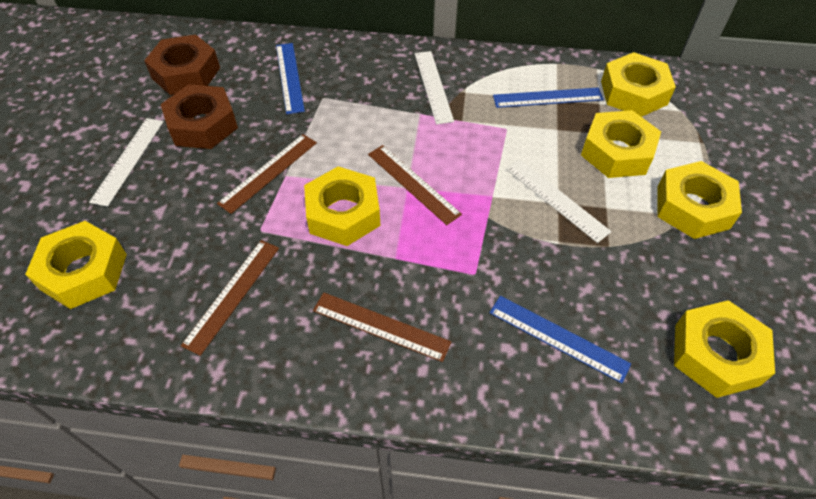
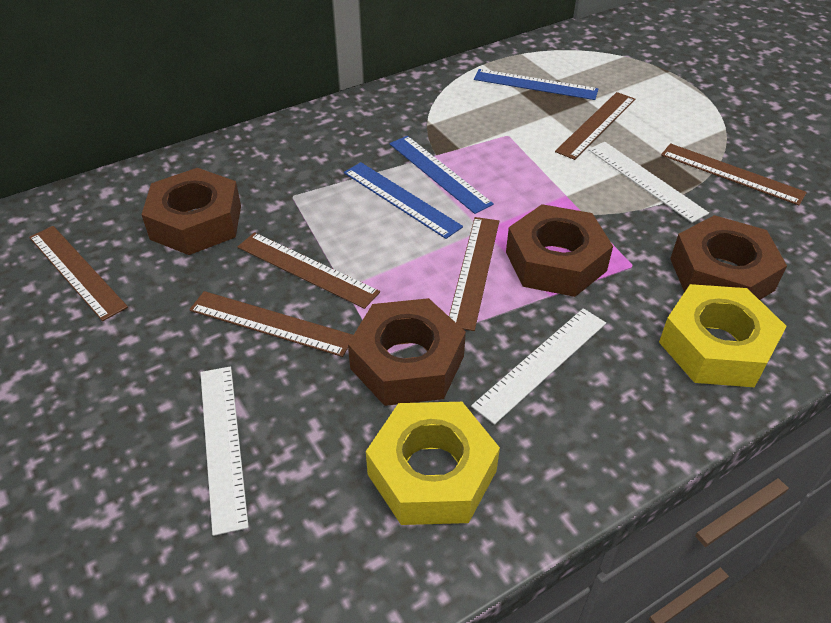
brown nut: 2 -> 4
brown ruler: 4 -> 6
yellow nut: 6 -> 2

